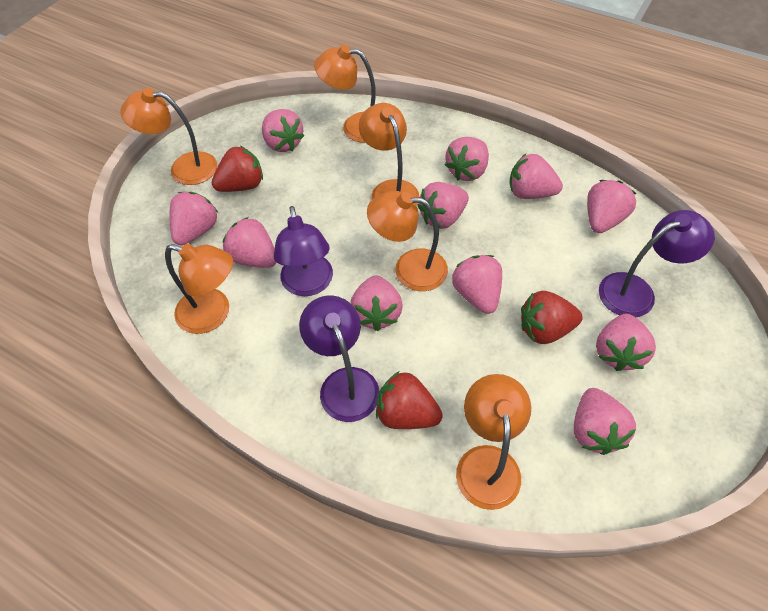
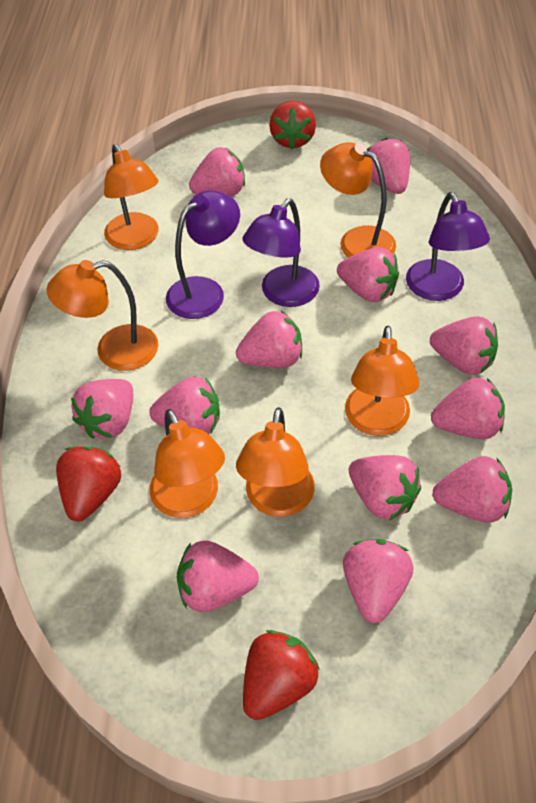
pink strawberry: 11 -> 12

